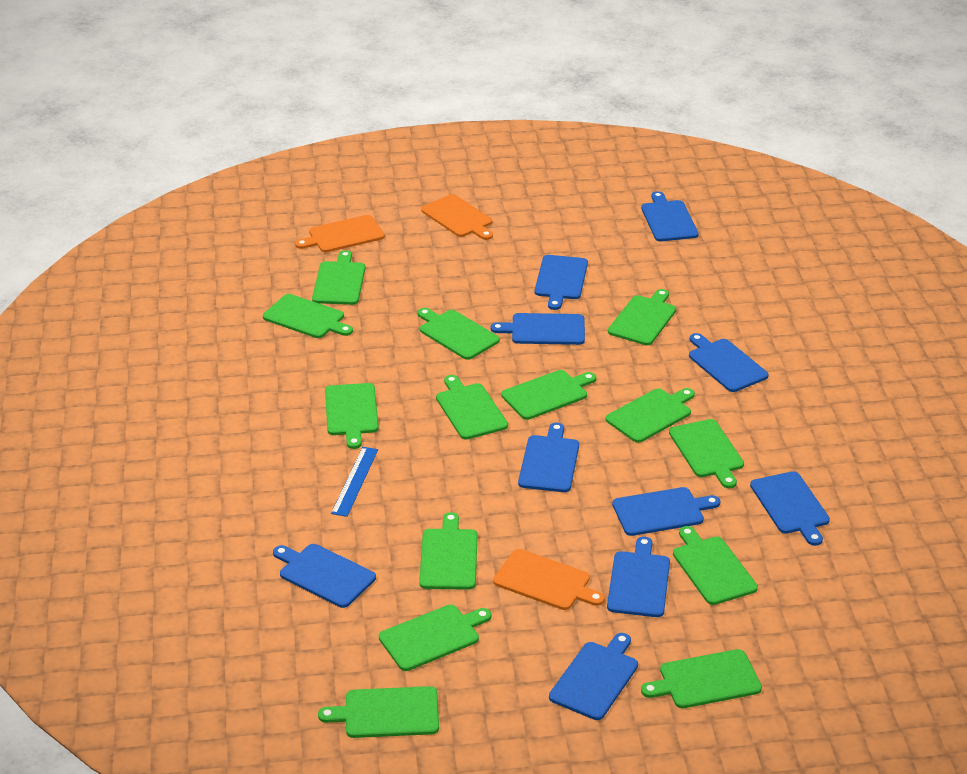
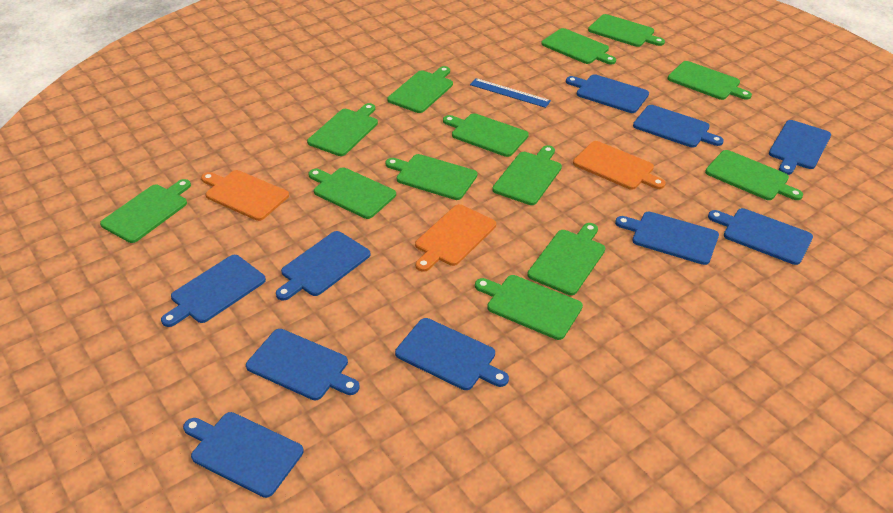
green cutting board: 14 -> 13

